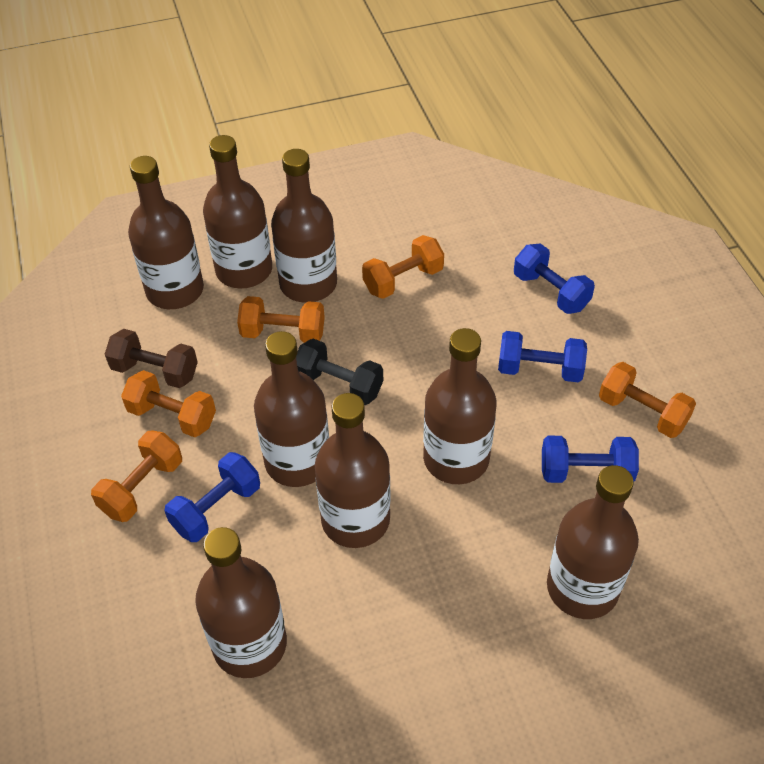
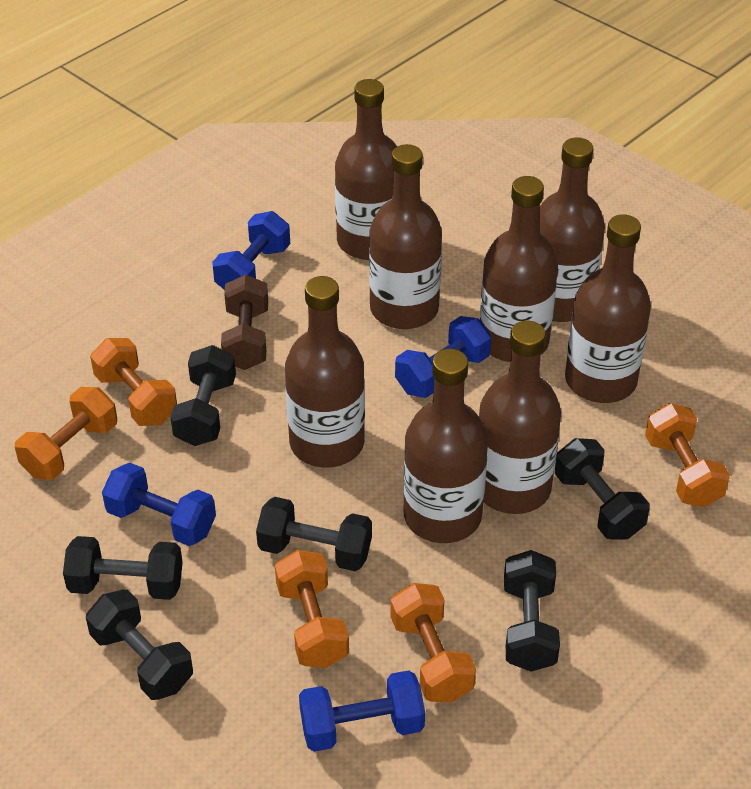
black dumbbell: 1 -> 6

